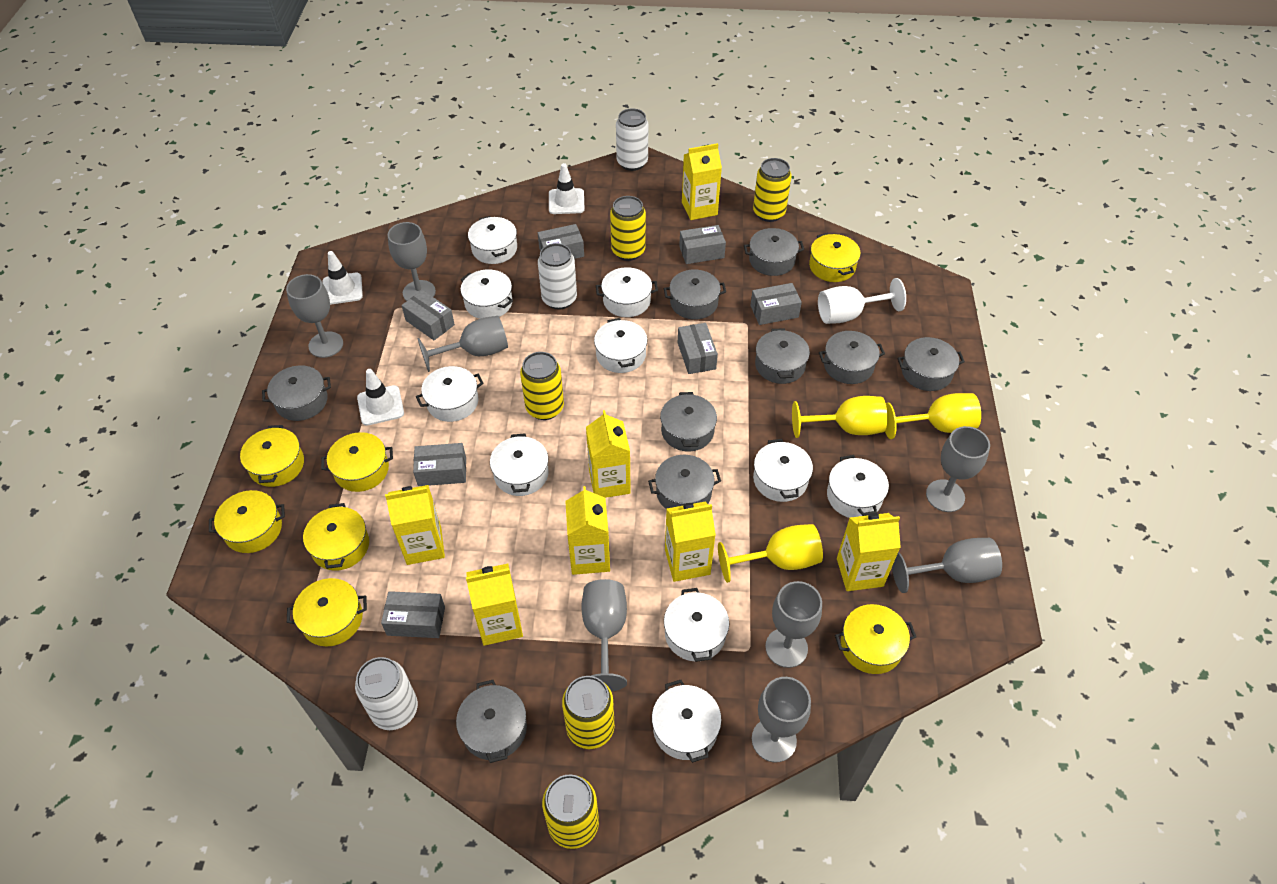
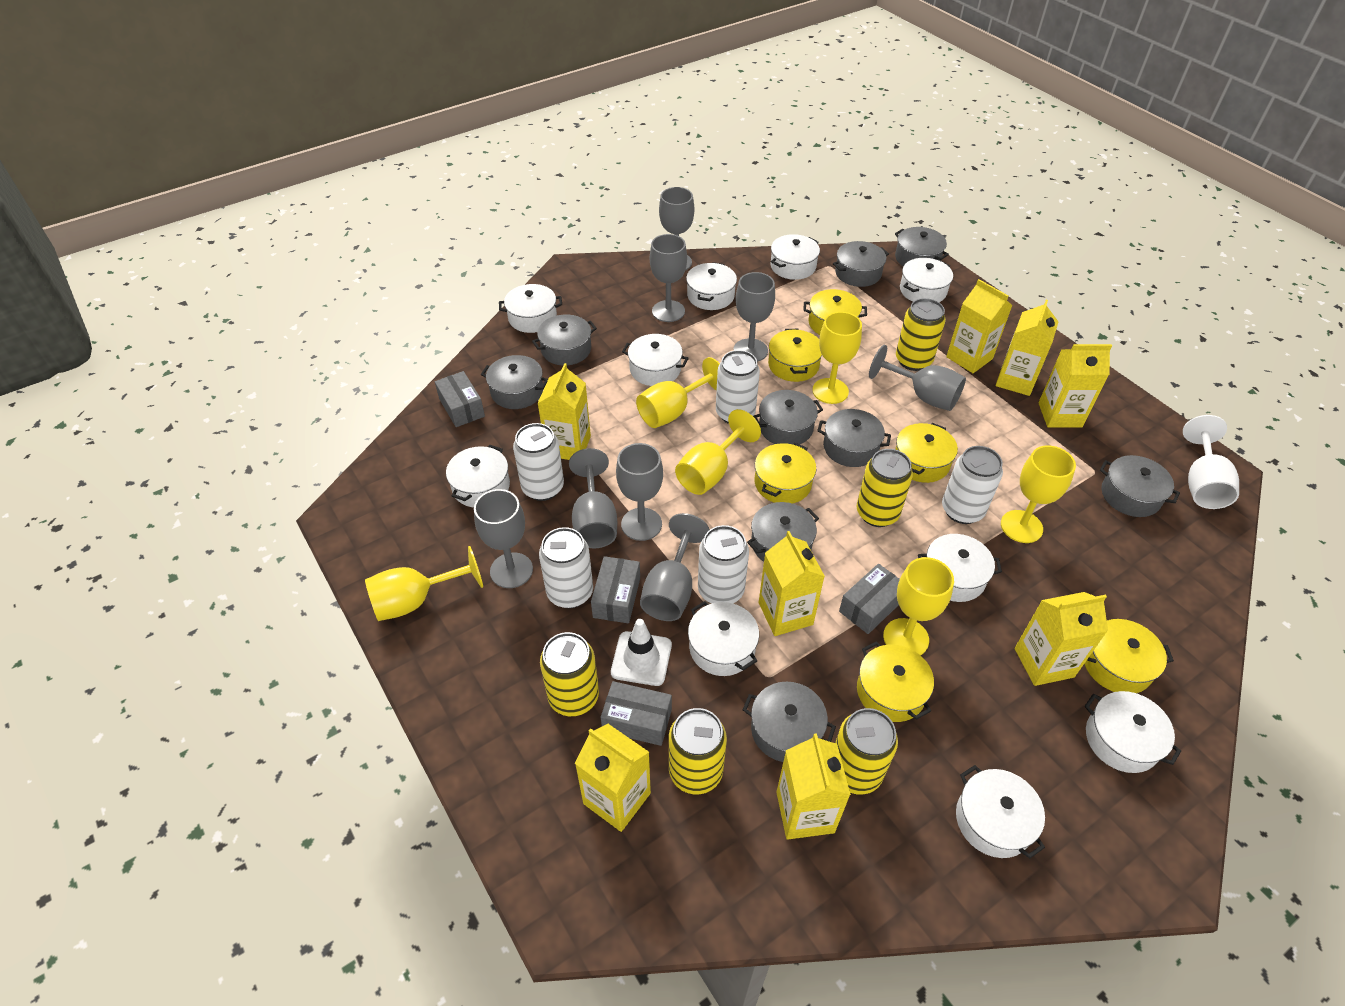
grey box: 7 -> 4
white can: 3 -> 5
white traffic cone: 3 -> 1
yellow carton: 7 -> 8
yellow goblet: 3 -> 6
yellow pot: 7 -> 6

